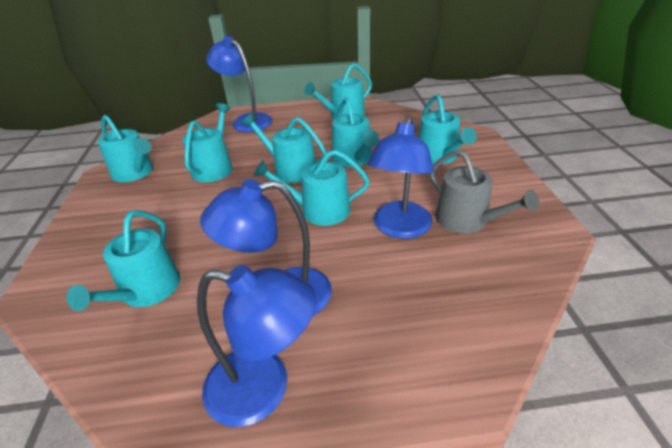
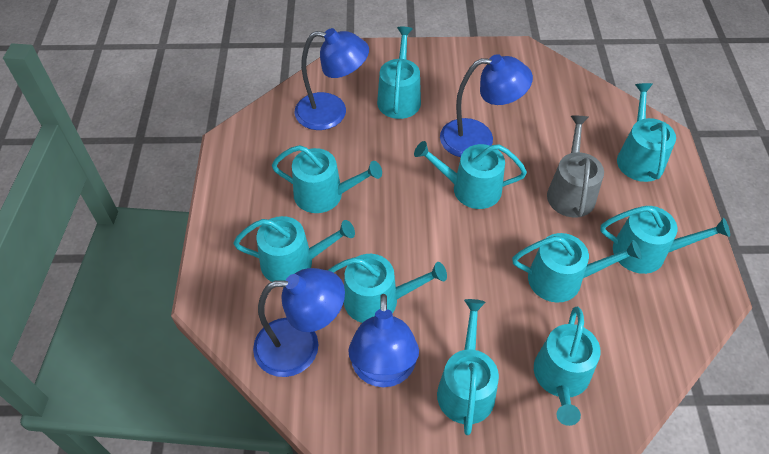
turquoise watering can: 8 -> 10

